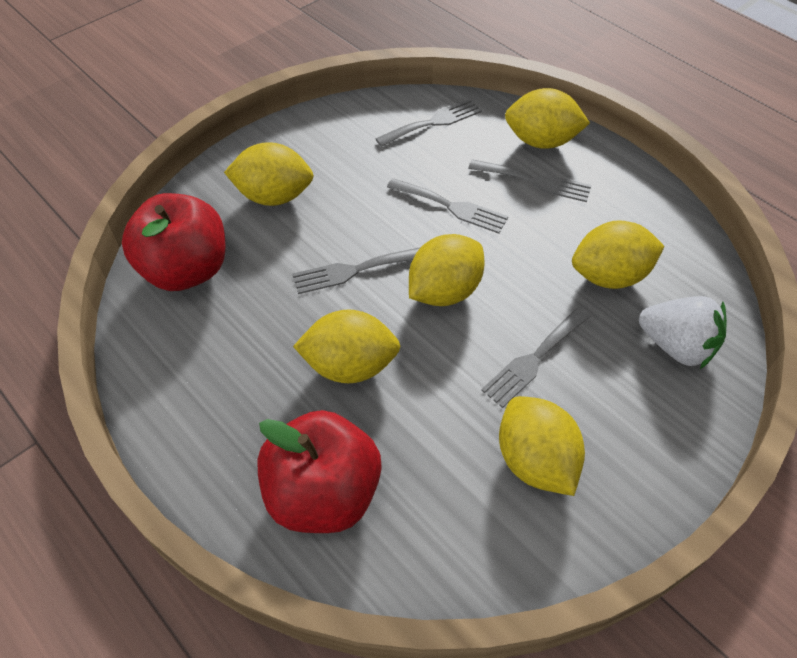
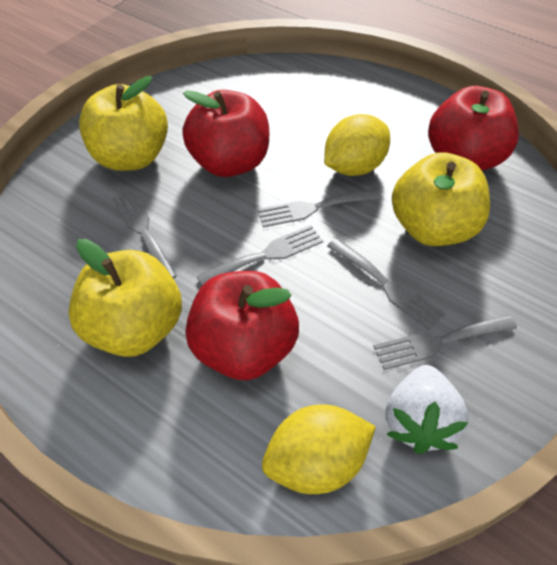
red apple: 2 -> 3
yellow apple: 0 -> 3
yellow lemon: 6 -> 2

